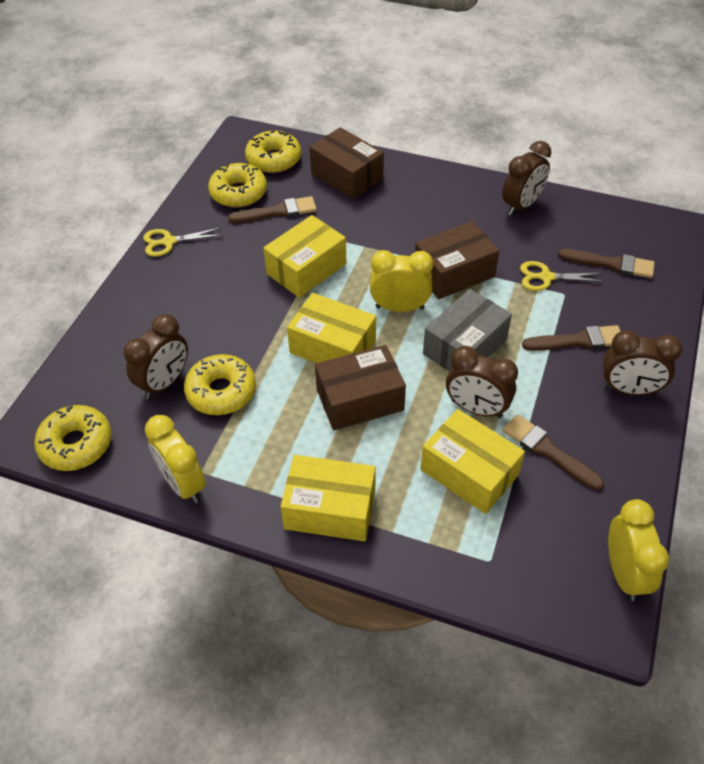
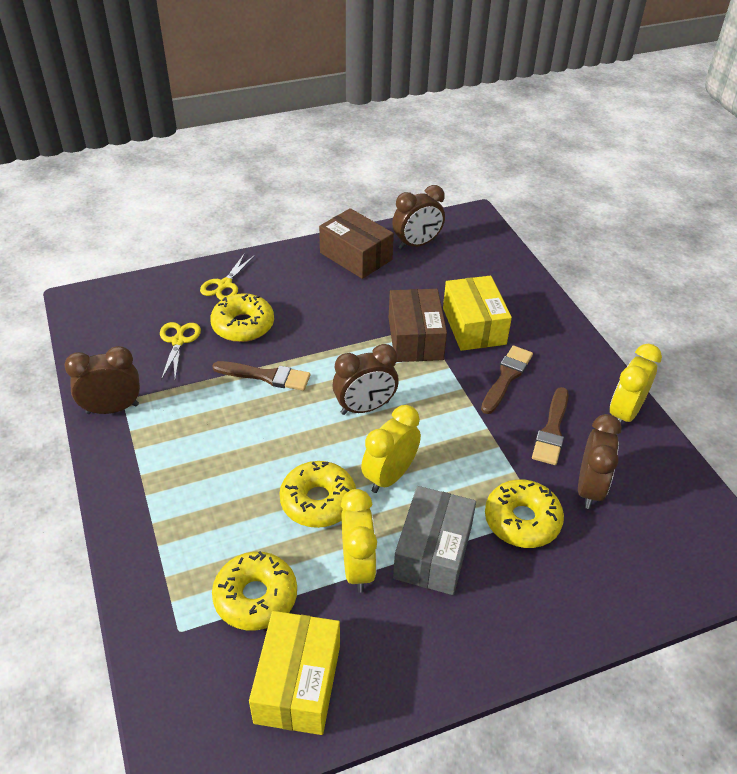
brown box: 3 -> 2
brown brush: 4 -> 3
yellow box: 4 -> 2

